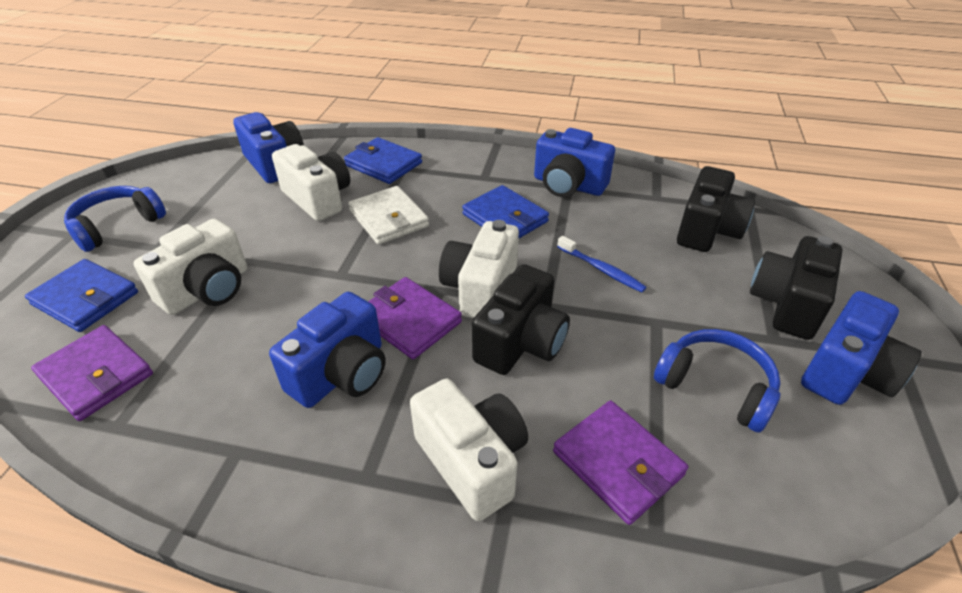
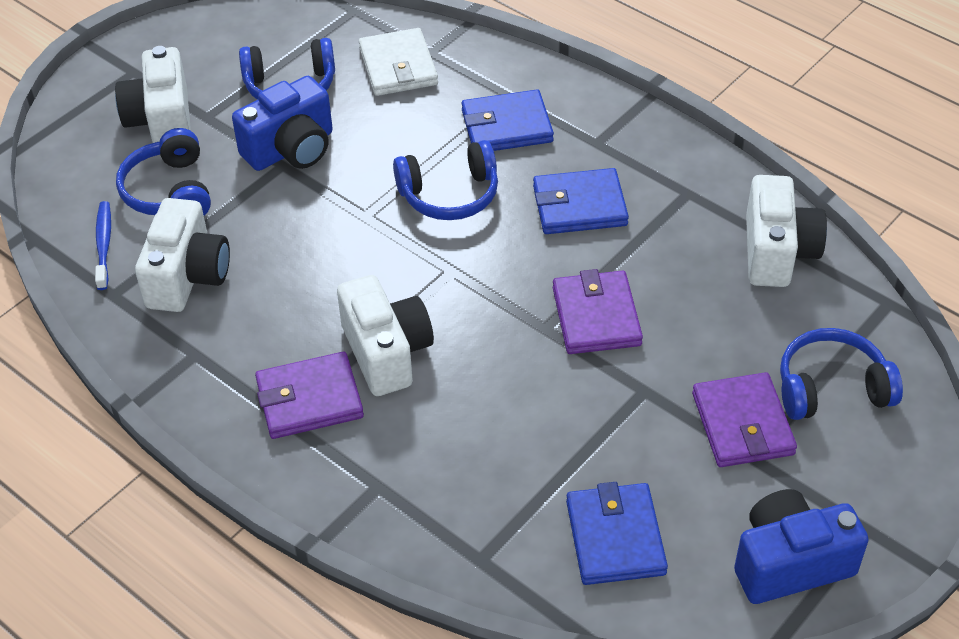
black camera: 3 -> 0
blue camera: 4 -> 2
blue headphones: 2 -> 4

